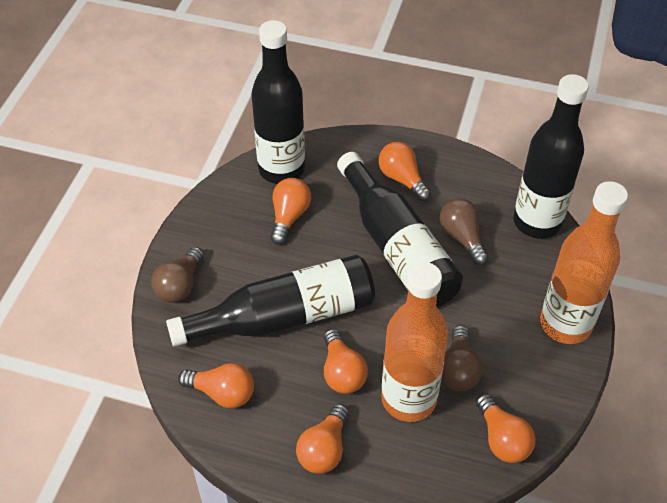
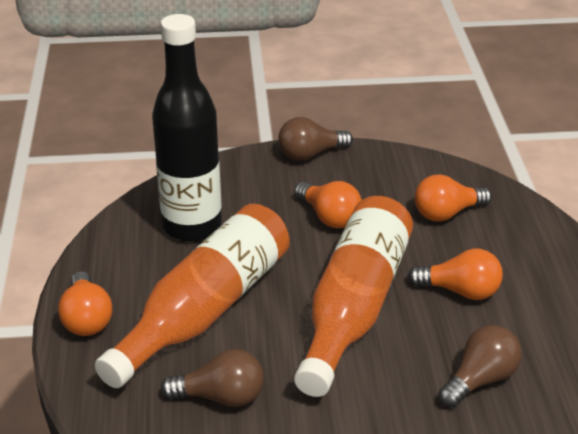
black bottle: 4 -> 1
orange light bulb: 6 -> 4

